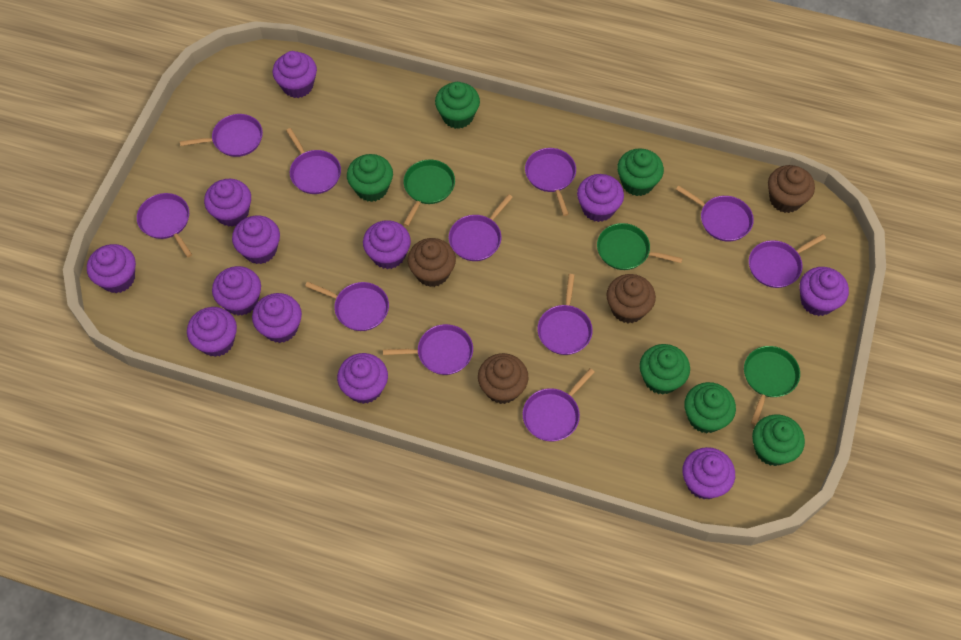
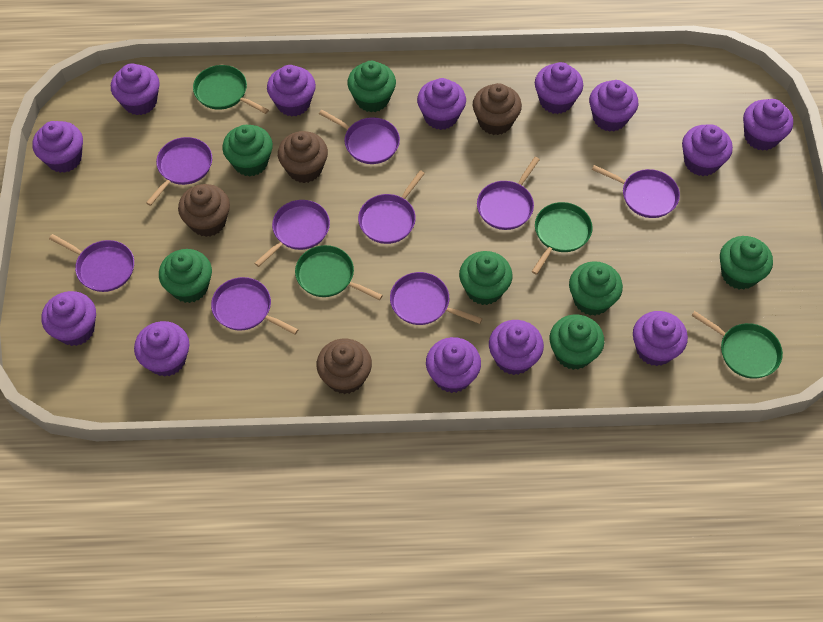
green cupcake: 6 -> 7
green pan: 3 -> 4
purple cupcake: 12 -> 13
purple pan: 11 -> 9

